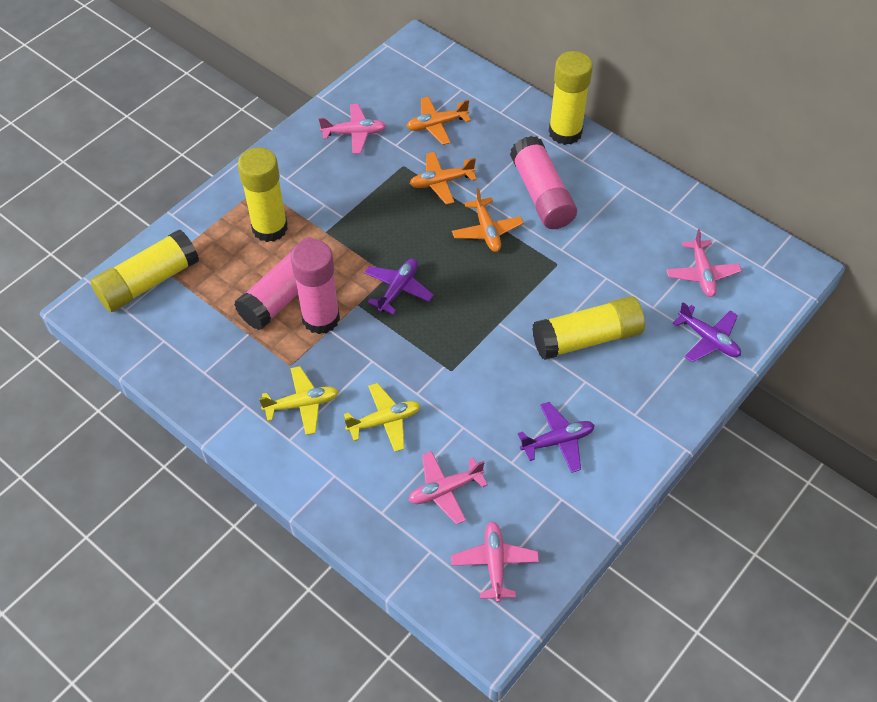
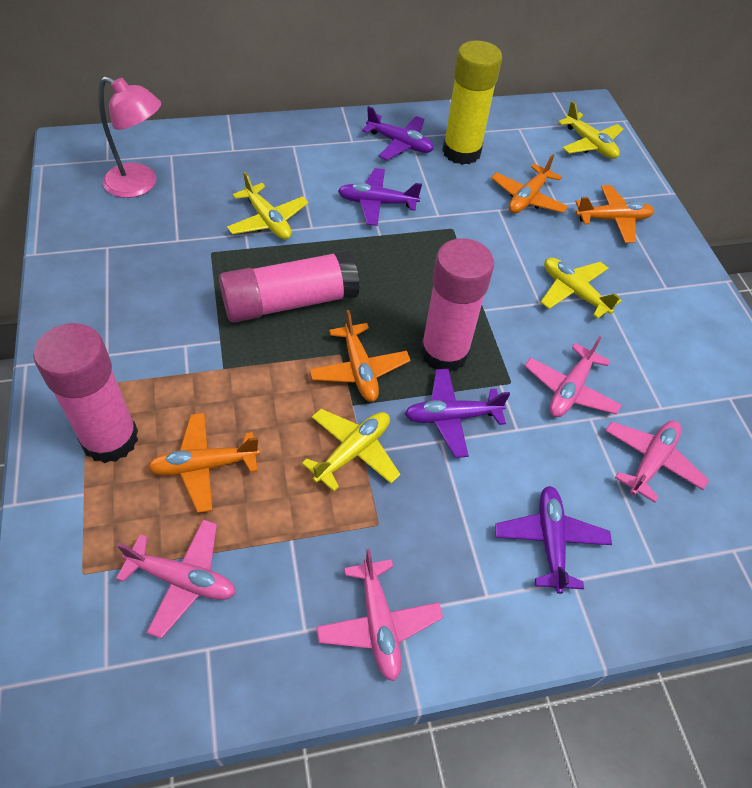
orange plane: 3 -> 4
pink lamp: 0 -> 1
purple plane: 3 -> 4
yellow glue stick: 4 -> 1
yellow plane: 2 -> 4

